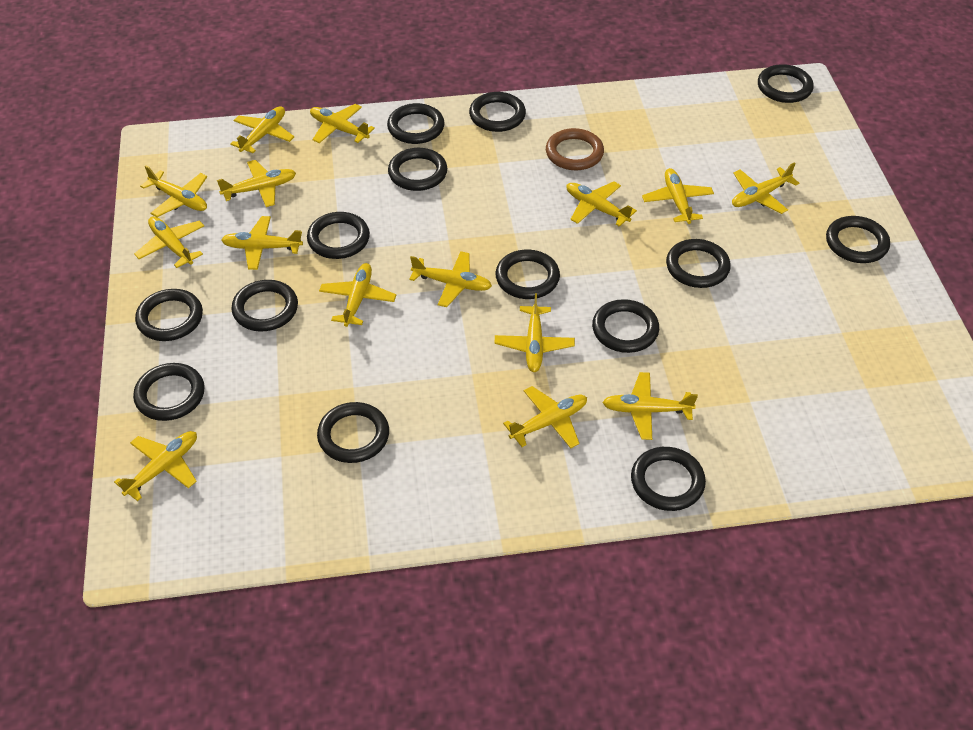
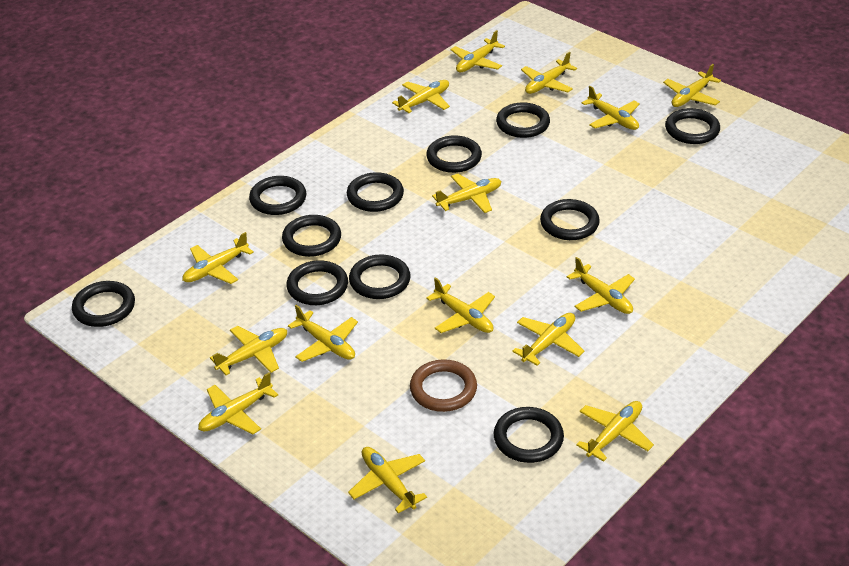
black ring: 14 -> 11

